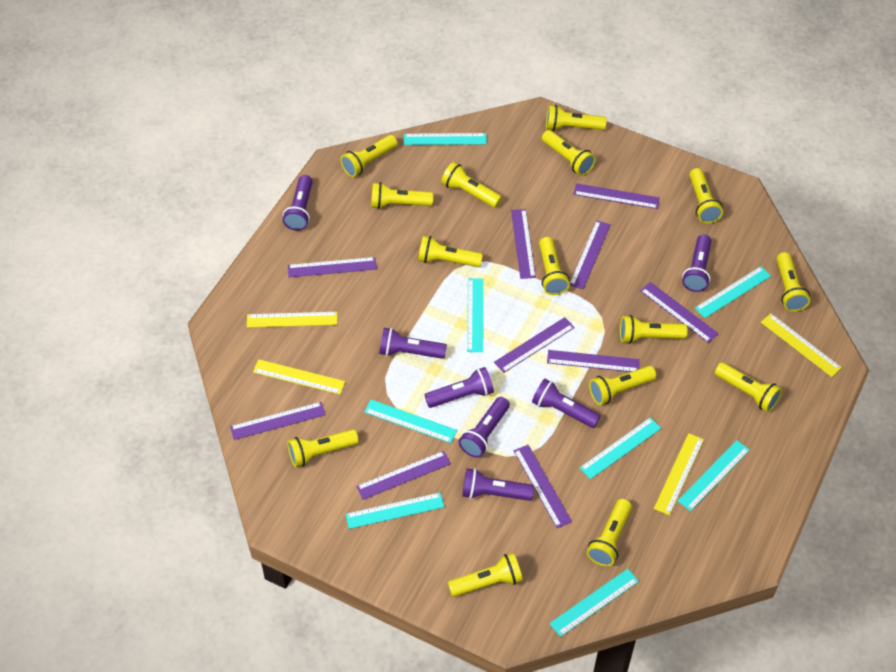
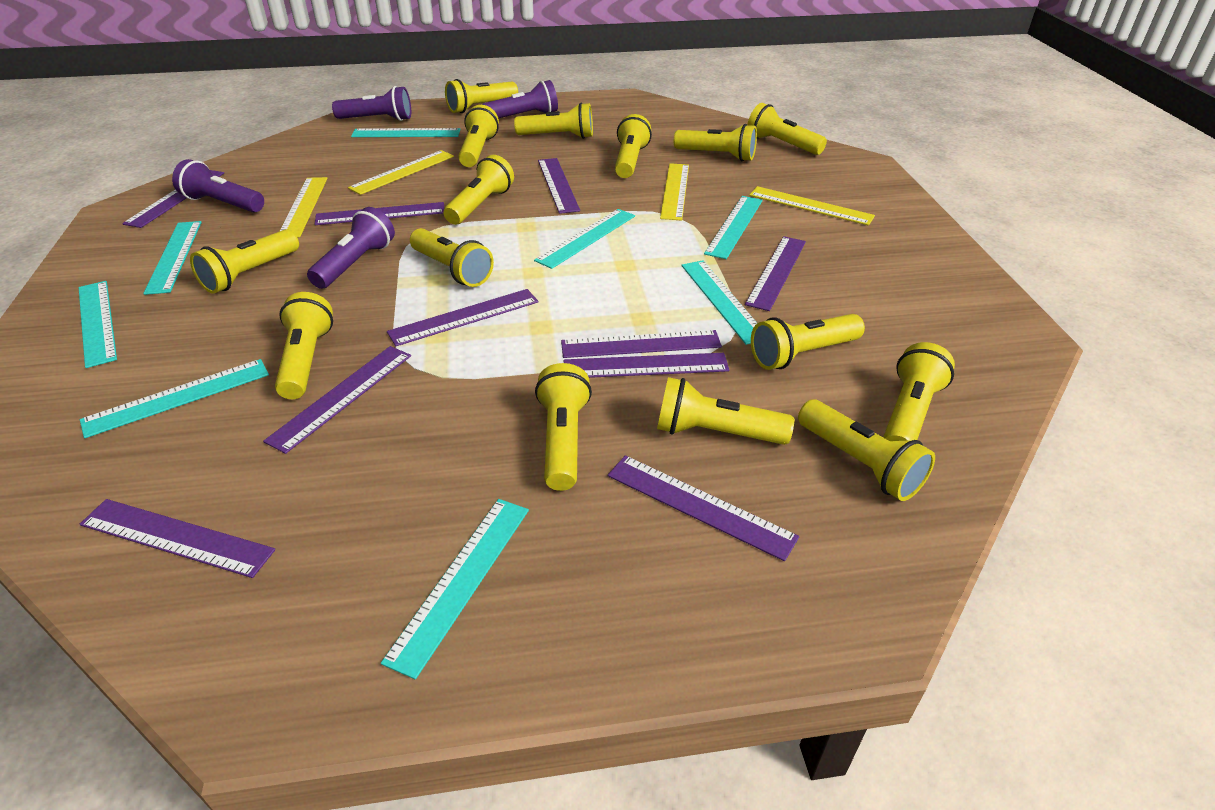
purple flashlight: 7 -> 4

